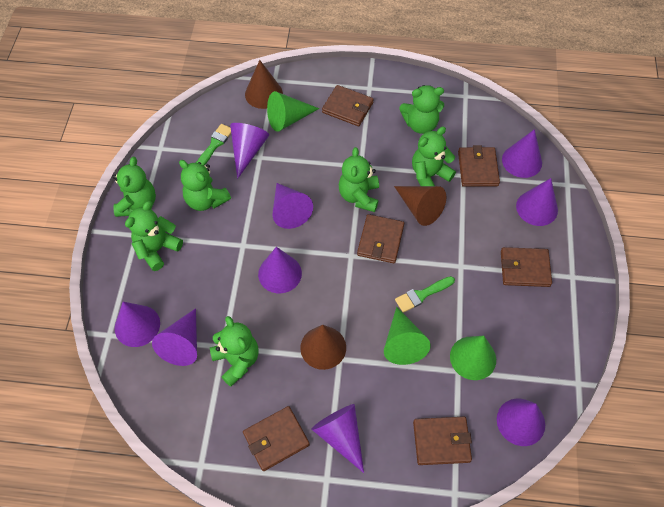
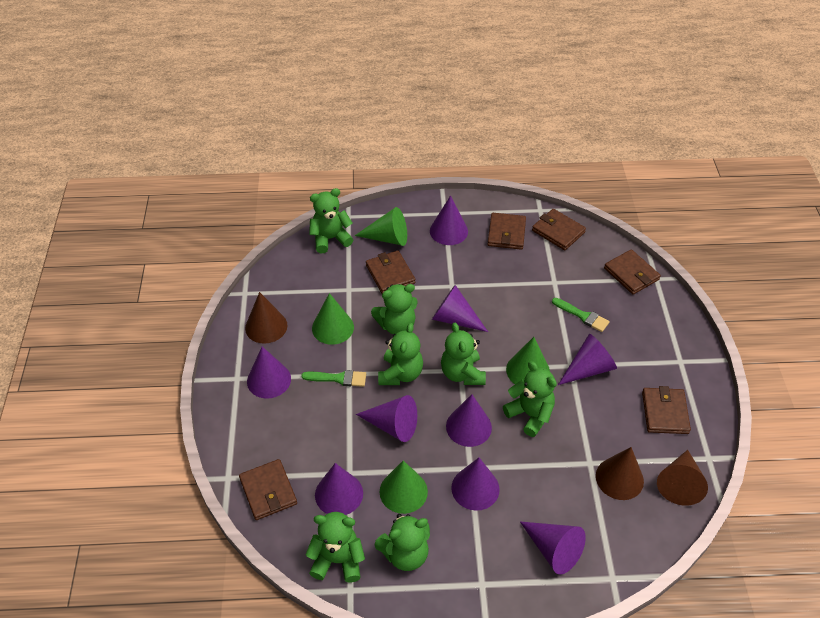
green cone: 3 -> 4

